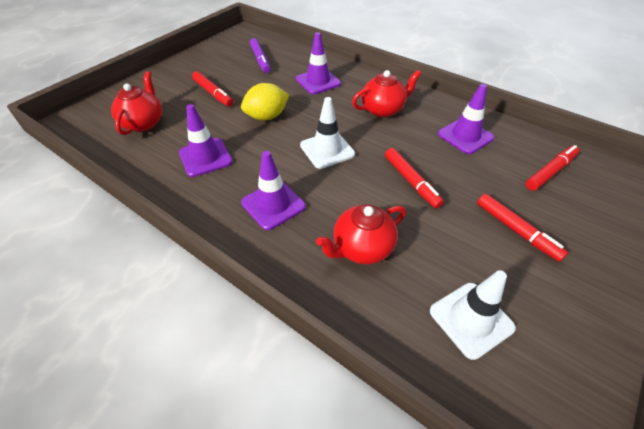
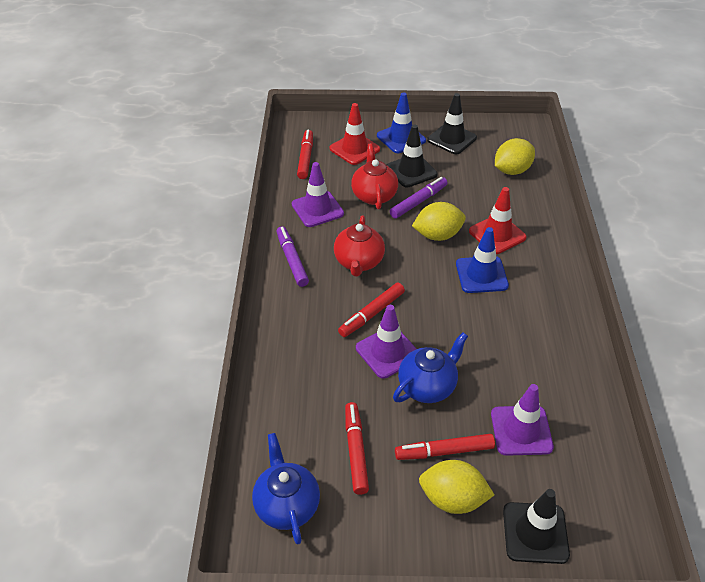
black traffic cone: 0 -> 3
blue teapot: 0 -> 2
blue traffic cone: 0 -> 2
purple marker: 1 -> 2
purple traffic cone: 4 -> 3
red teapot: 3 -> 2
red traffic cone: 0 -> 2
white traffic cone: 2 -> 0
yellow lemon: 1 -> 3

